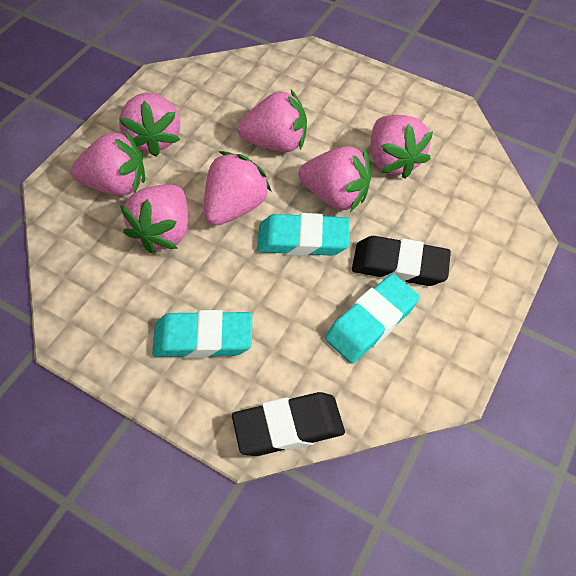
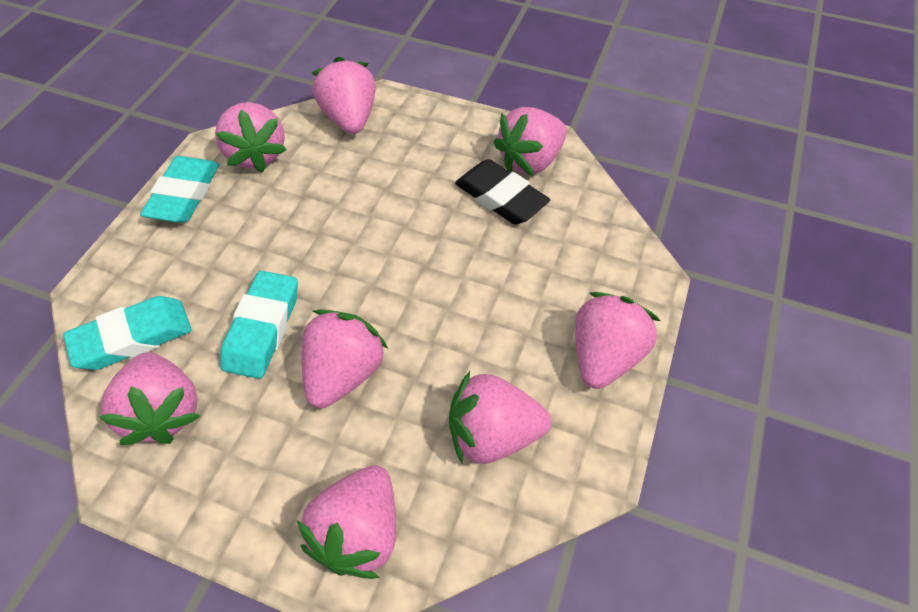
black eraser: 2 -> 1
pink strawberry: 7 -> 8

